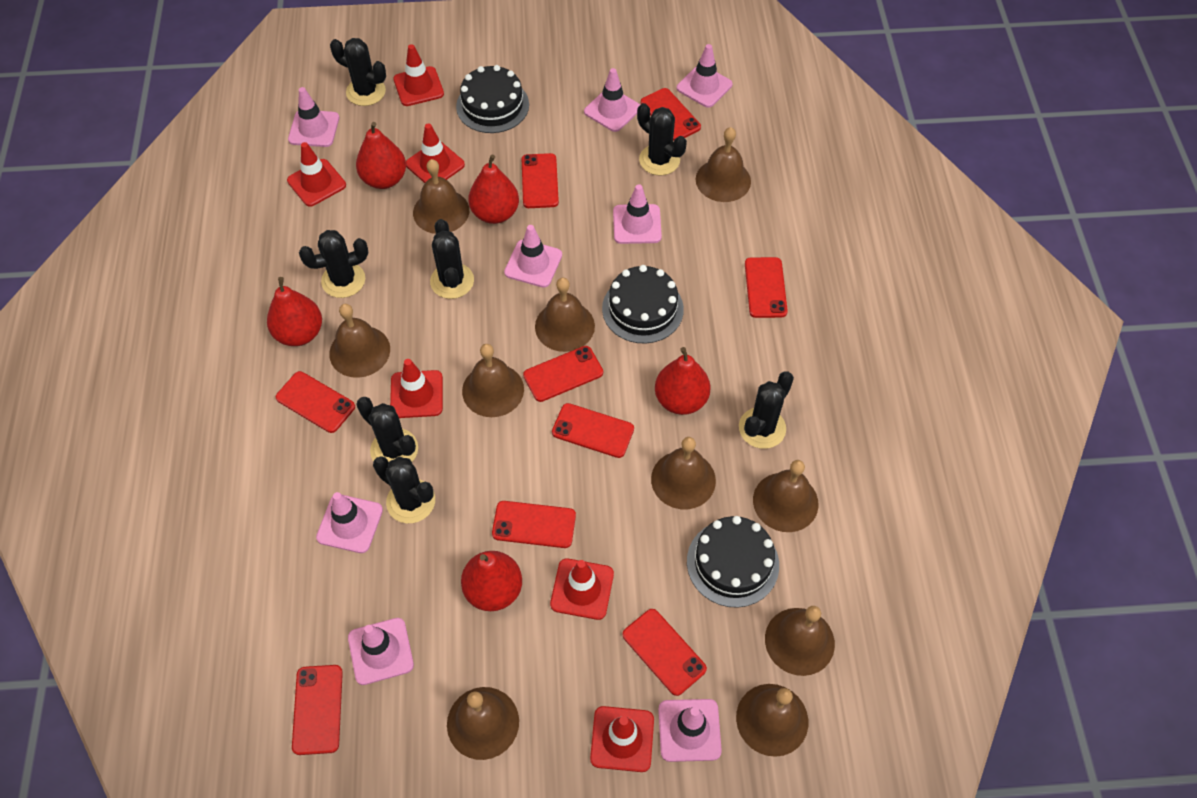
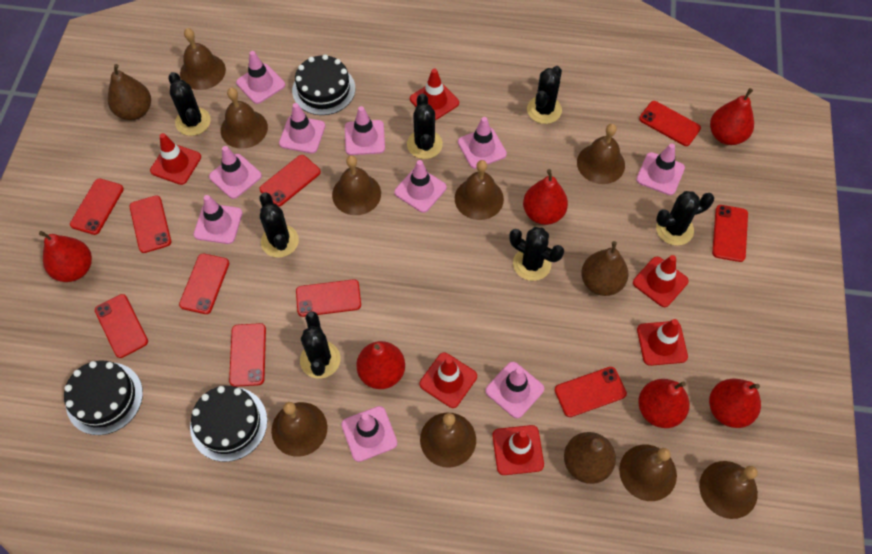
brown bell: 10 -> 9
brown pear: 0 -> 3
pink traffic cone: 8 -> 10
red pear: 5 -> 6
red phone: 9 -> 10

